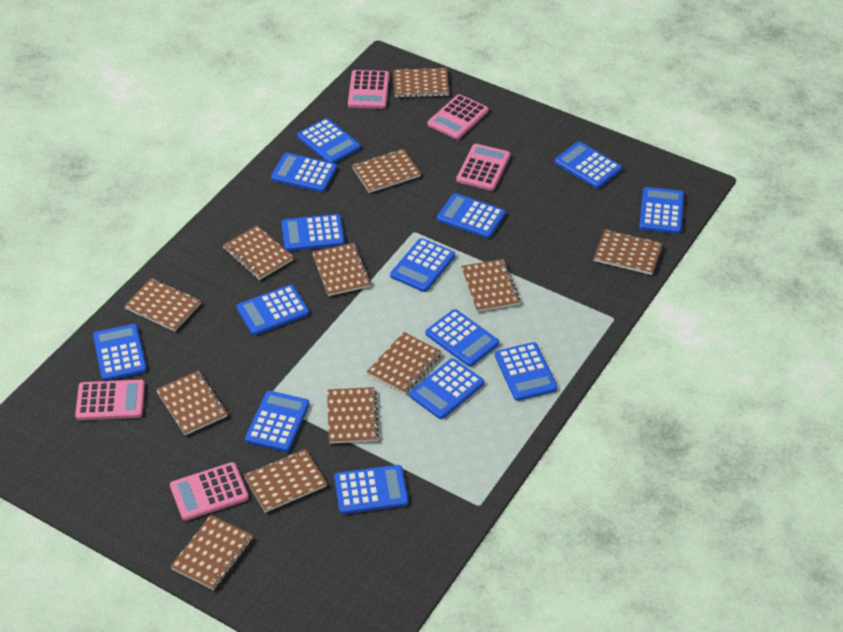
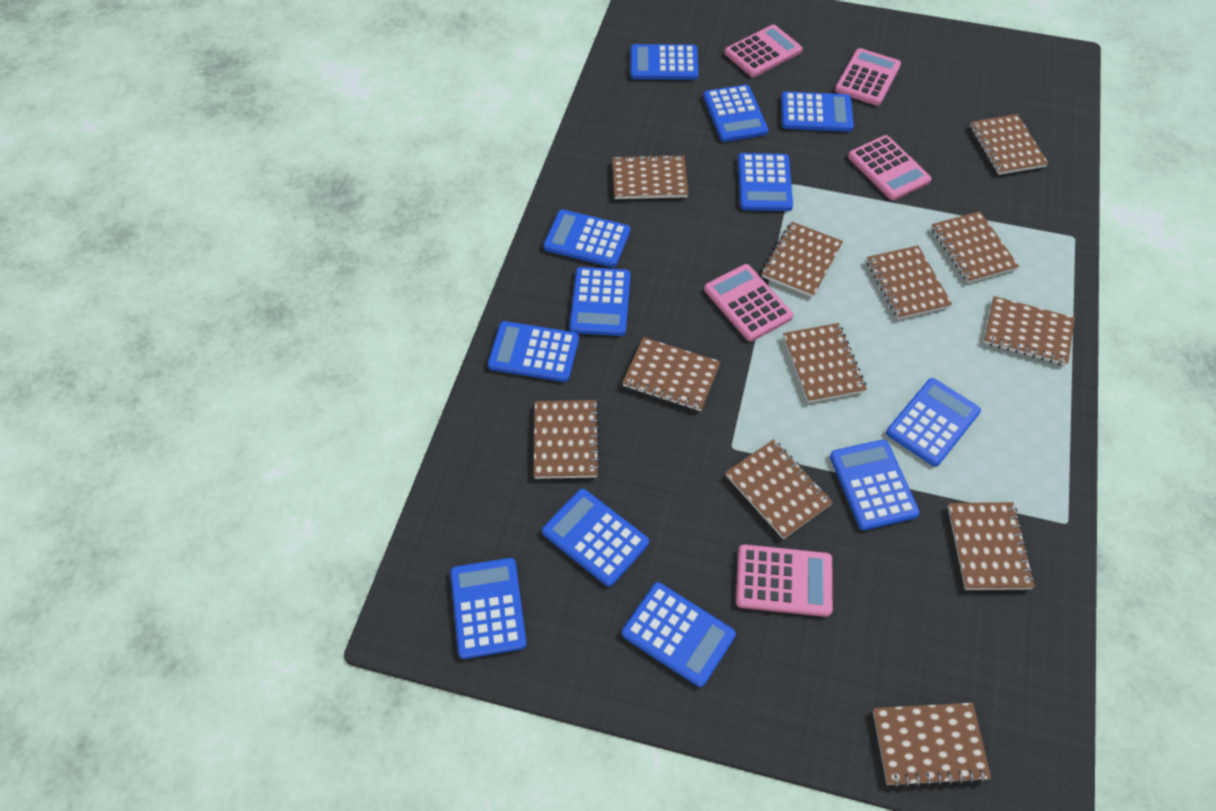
blue calculator: 14 -> 12

